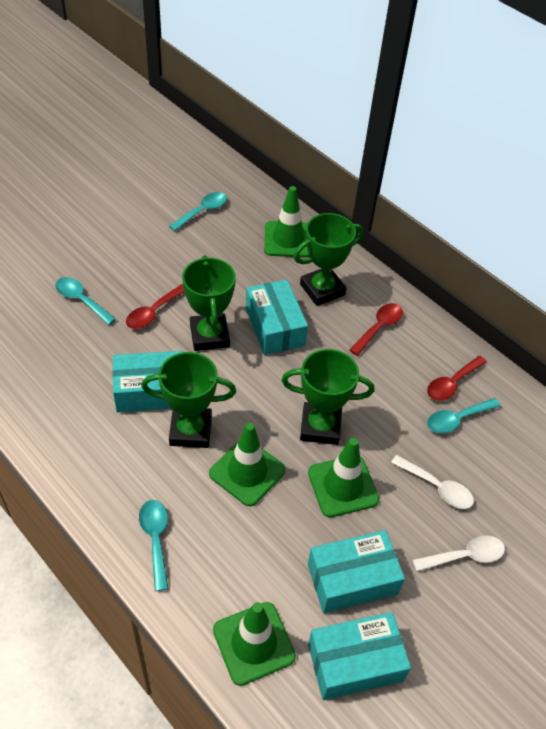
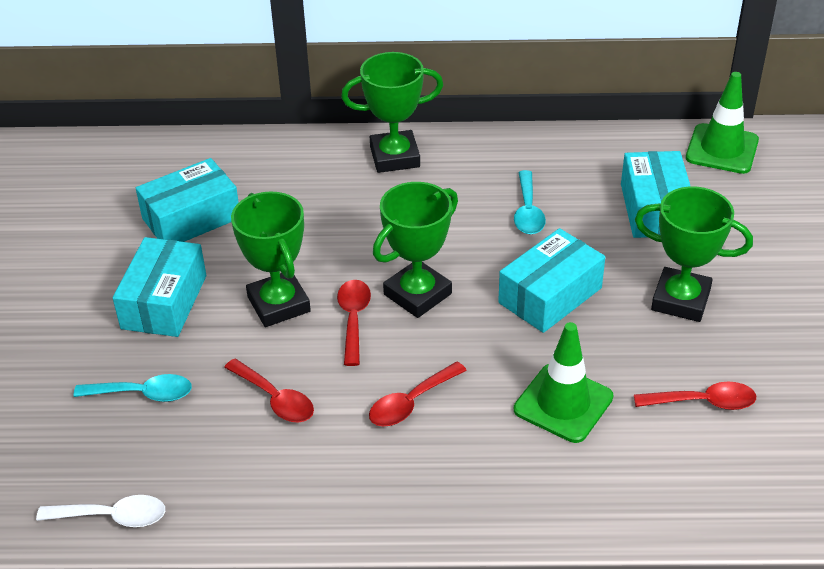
green traffic cone: 4 -> 2
red spoon: 3 -> 4
turquoise spoon: 4 -> 2
white spoon: 2 -> 1

